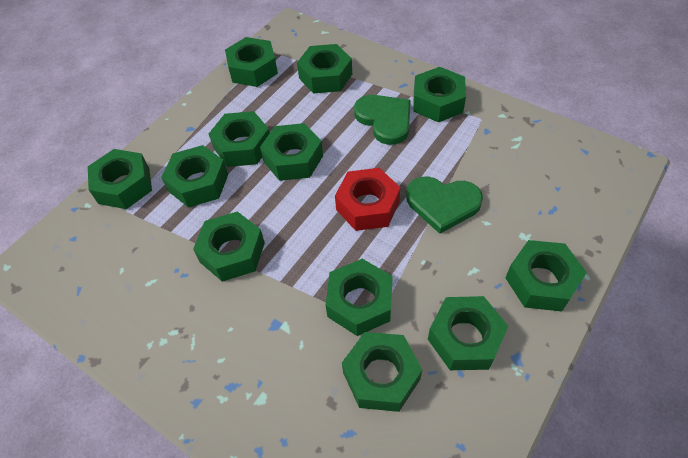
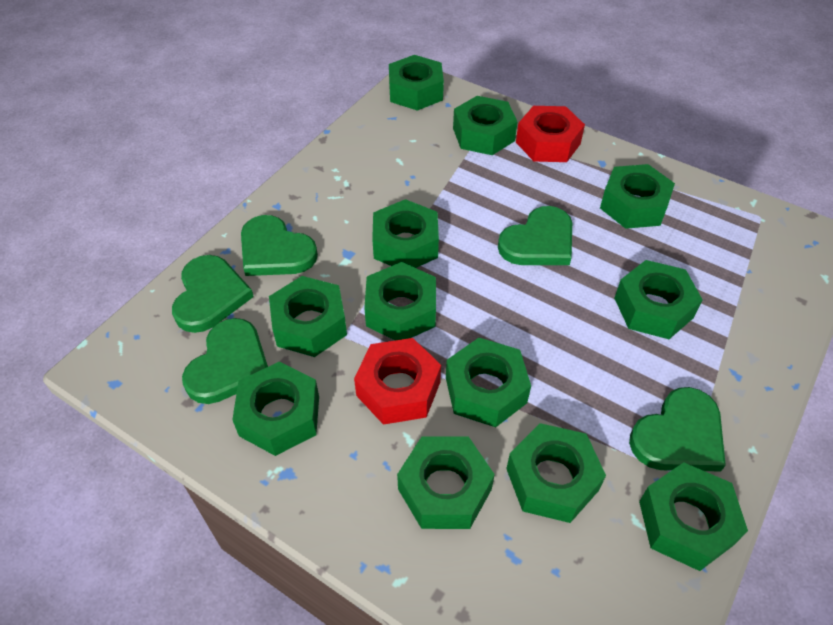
green heart: 2 -> 5
red nut: 1 -> 2

